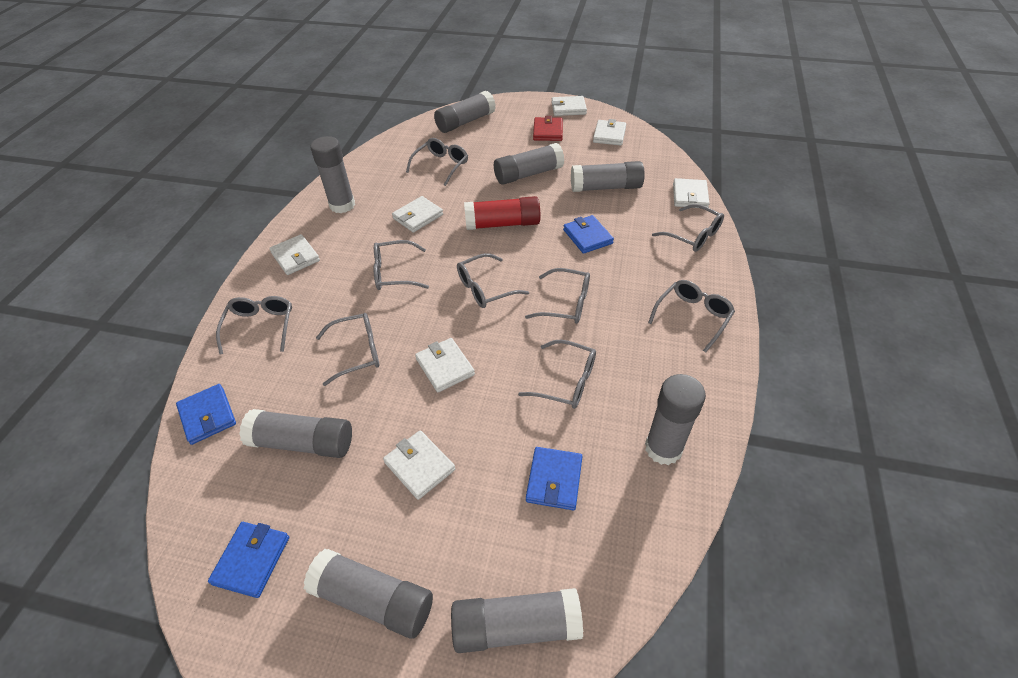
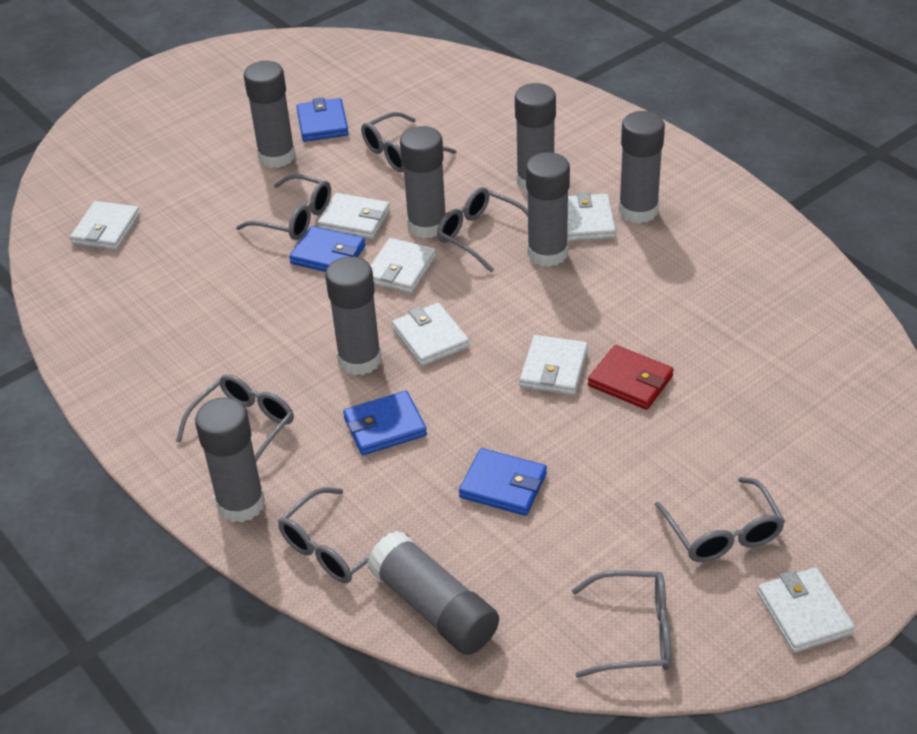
grey glasses: 9 -> 7
red glue stick: 1 -> 0

